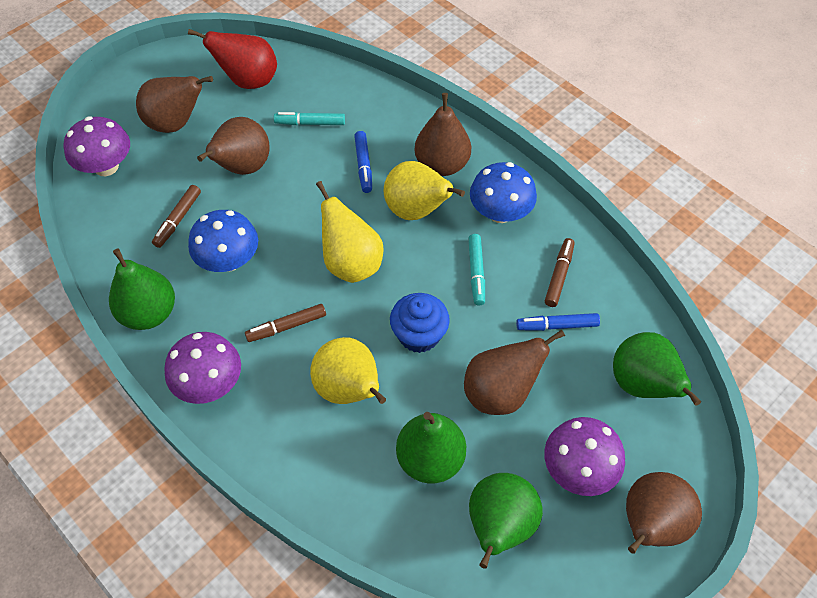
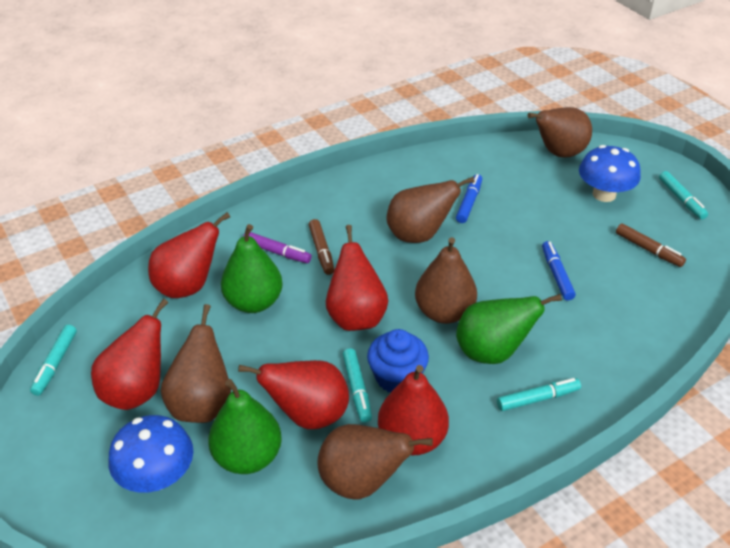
brown marker: 3 -> 2
green pear: 4 -> 3
purple marker: 0 -> 1
purple mushroom: 3 -> 0
red pear: 1 -> 5
turquoise marker: 2 -> 4
yellow pear: 3 -> 0

